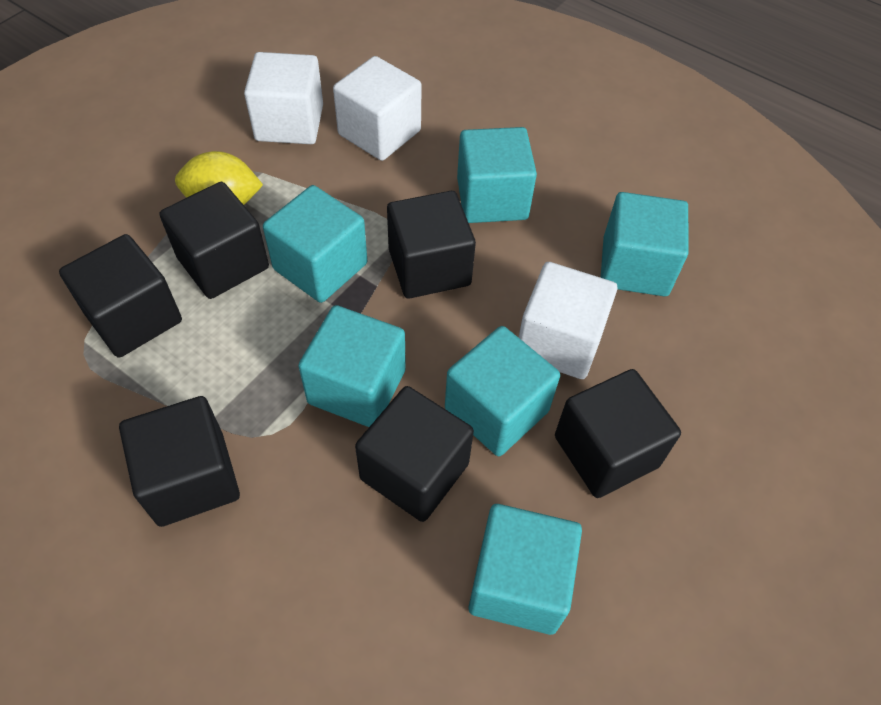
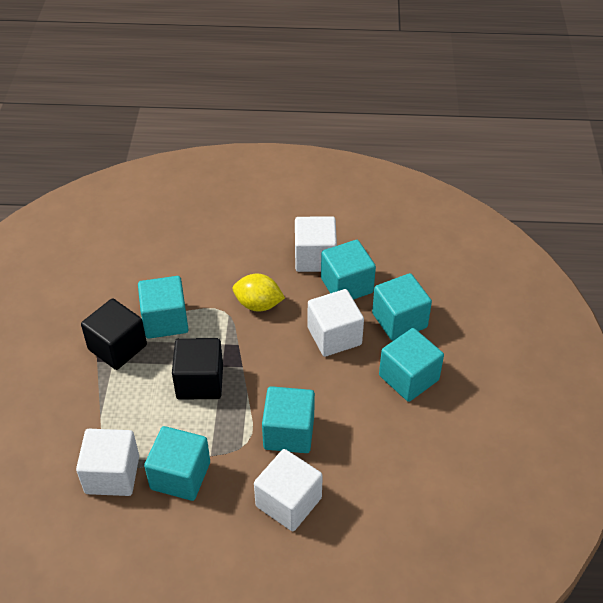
black cube: 6 -> 2
white cube: 3 -> 4

